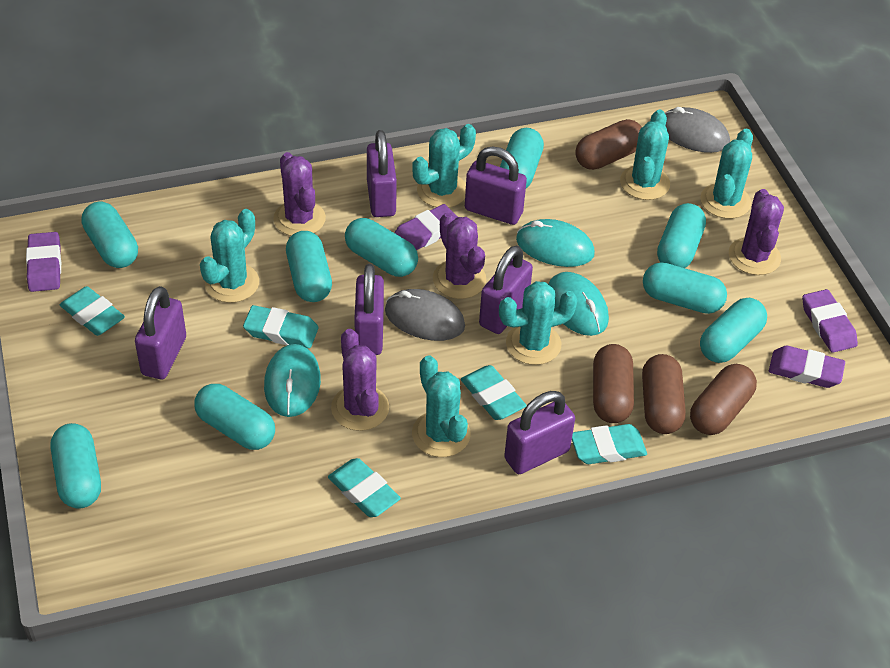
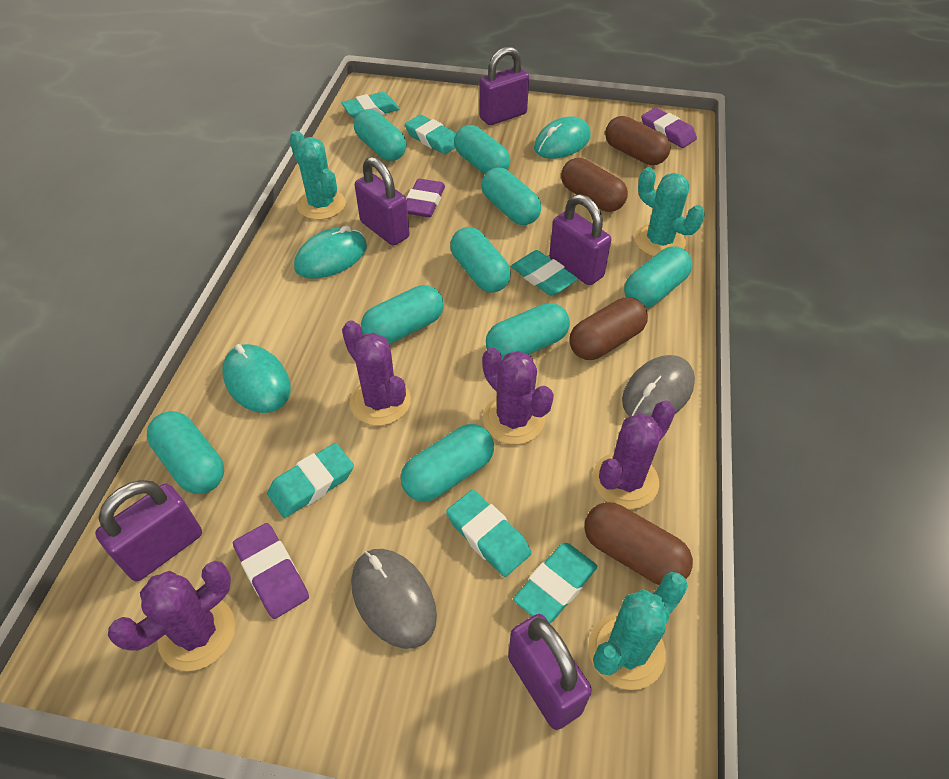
purple eraser: 4 -> 3
purple padlock: 6 -> 5
turquoise cactus: 6 -> 3
turquoise eraser: 5 -> 6

